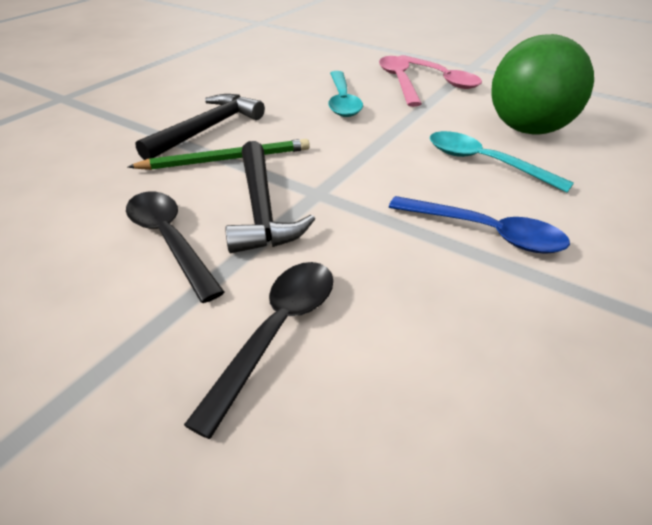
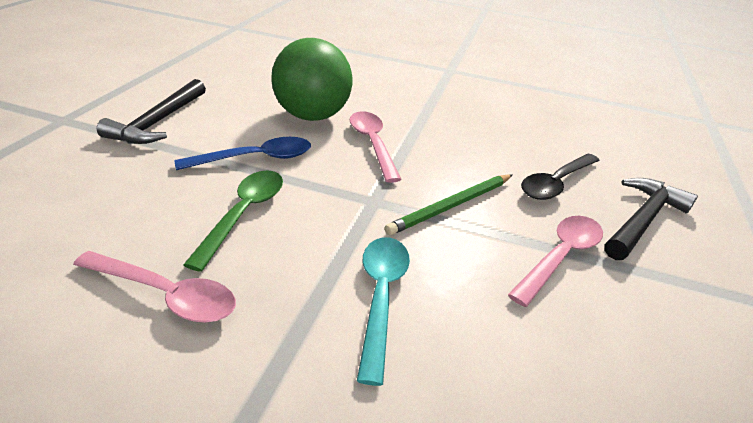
black spoon: 2 -> 1
green spoon: 0 -> 1
pink spoon: 2 -> 3
turquoise spoon: 2 -> 1

